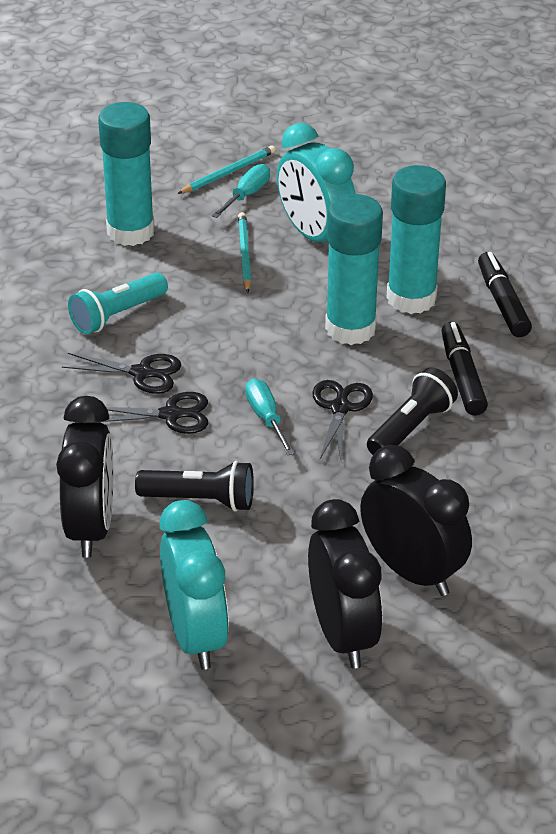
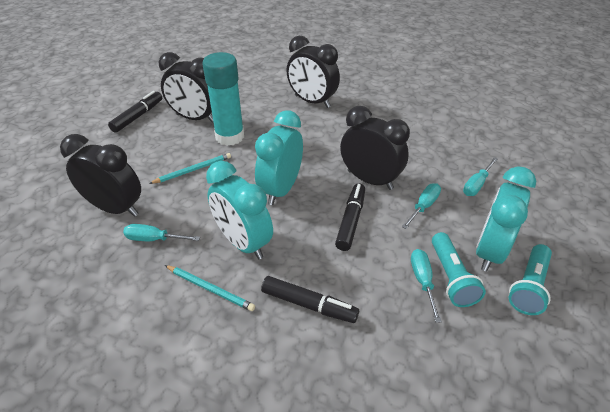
black clock: 3 -> 4
black flashlight: 2 -> 0
black marker: 2 -> 3
black scissors: 3 -> 0
turquoise clock: 2 -> 3
turquoise flashlight: 1 -> 2
turquoise glue stick: 3 -> 1
turquoise screwdriver: 2 -> 4

